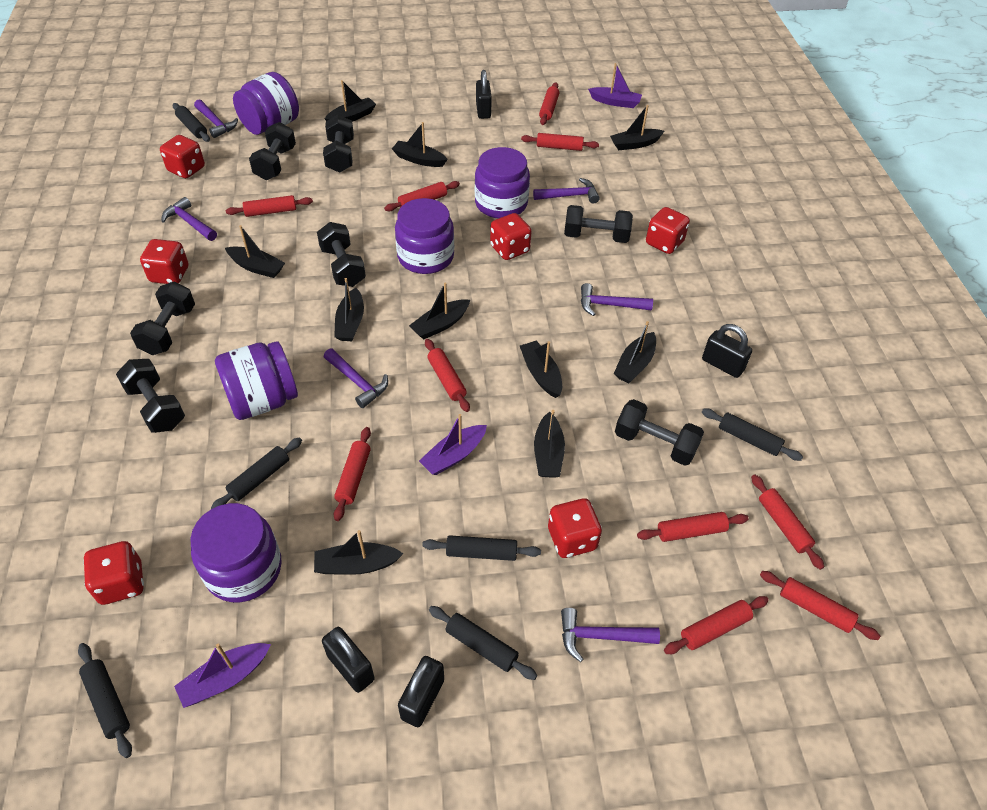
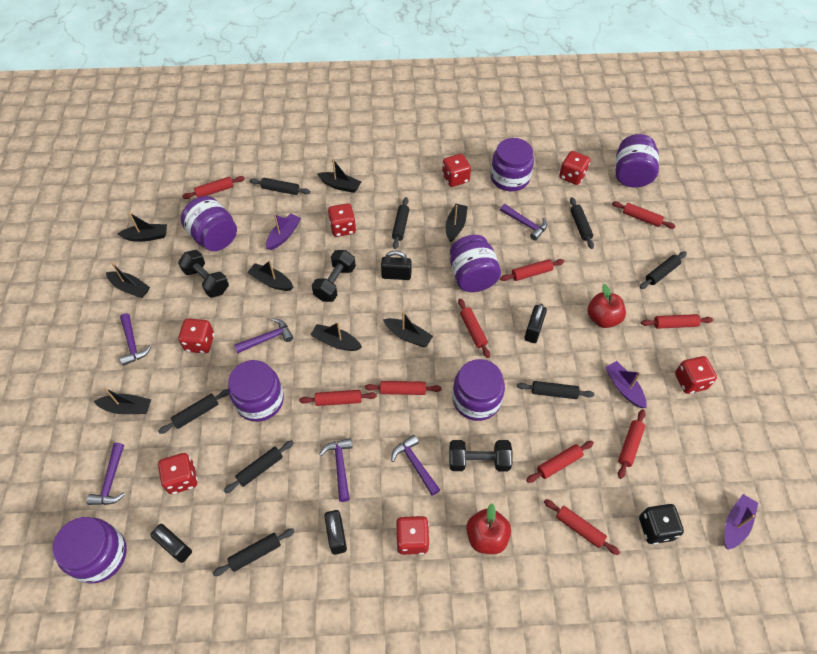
black boat: 10 -> 8
black dice: 0 -> 1
black dumbbell: 7 -> 3
black rolling pin: 6 -> 8
purple jar: 5 -> 7
red apple: 0 -> 2
red dice: 6 -> 7

